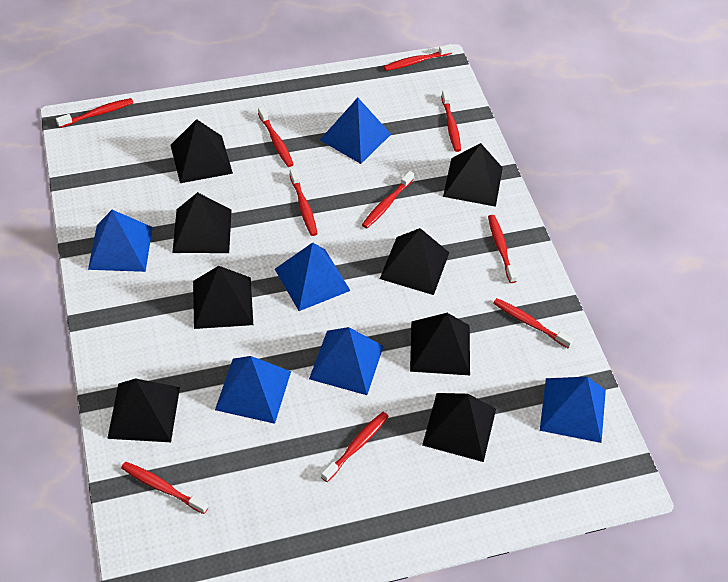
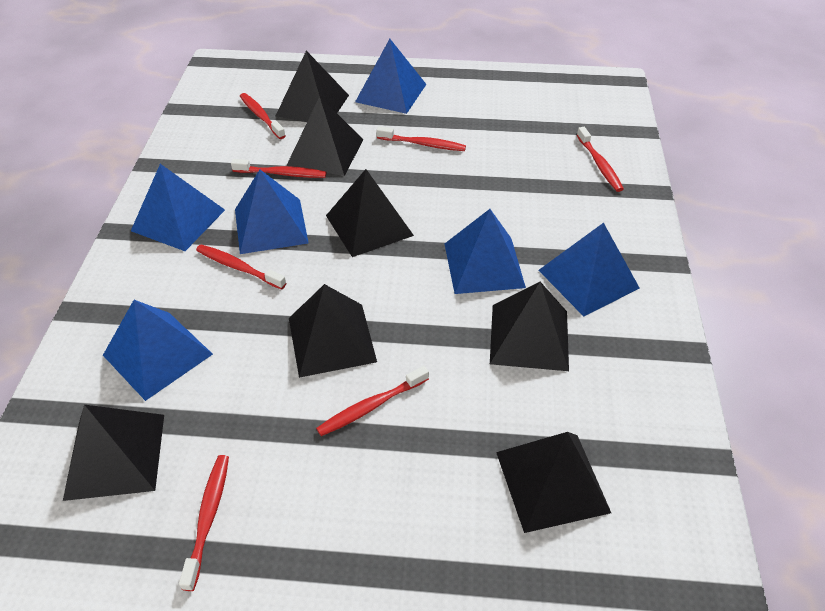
black pyramid: 8 -> 7
red toothbrush: 10 -> 7

